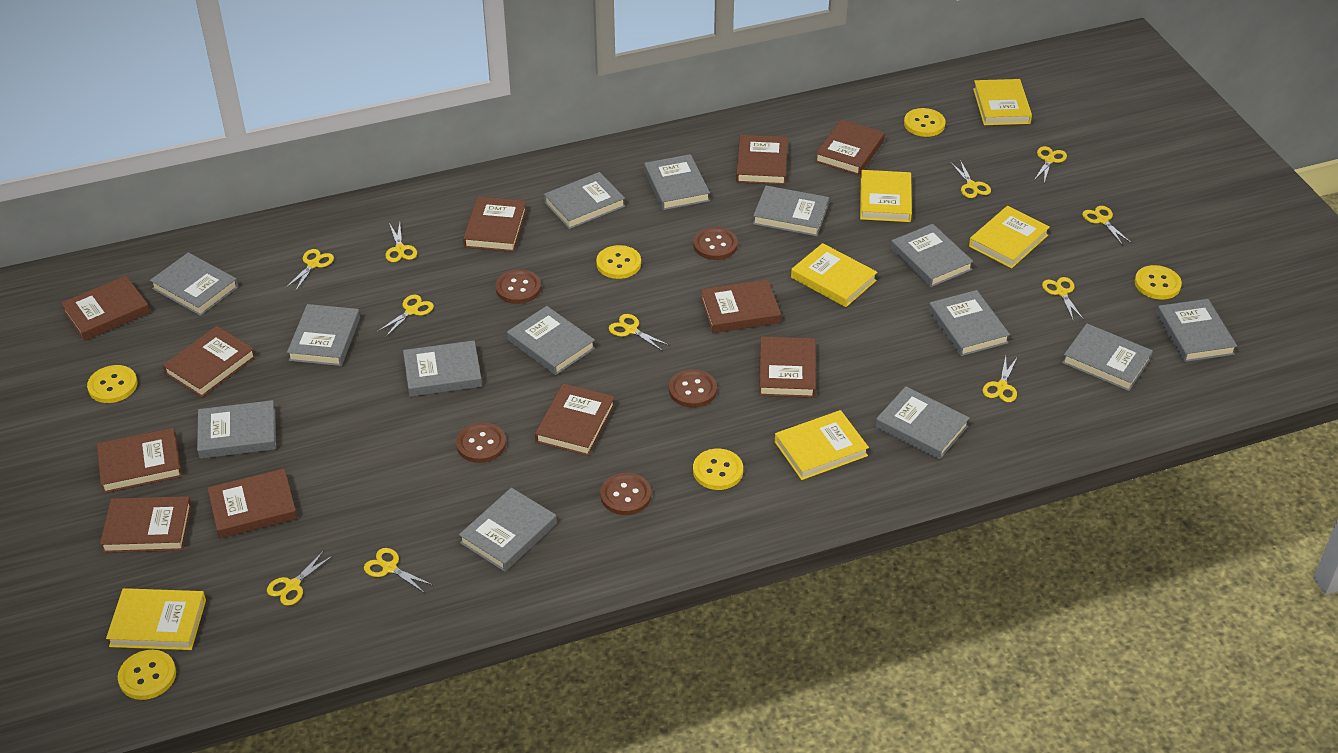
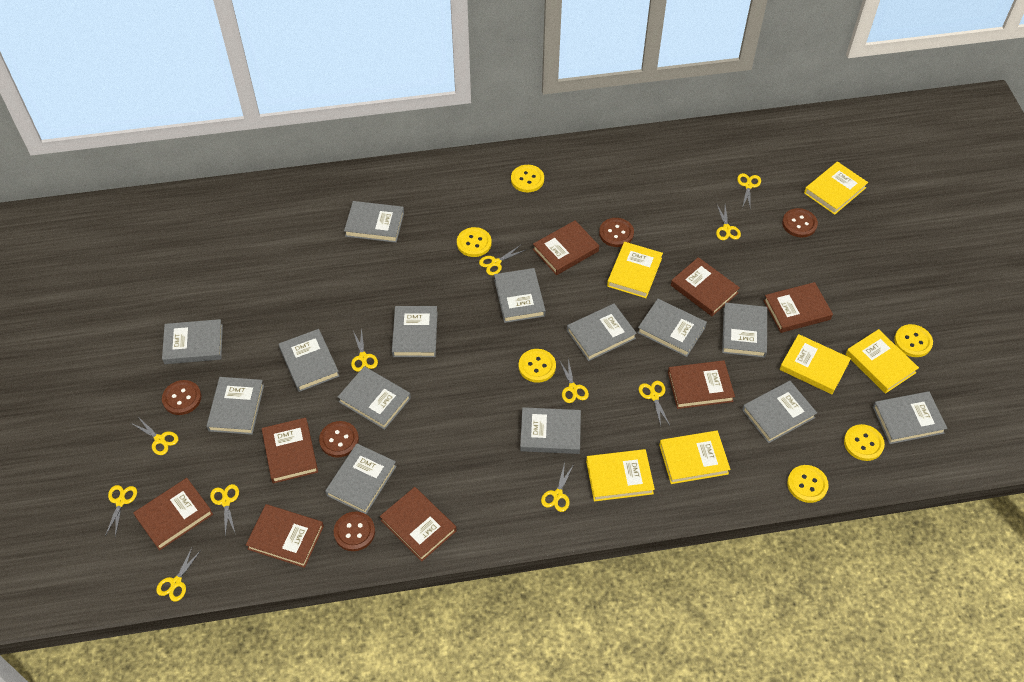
brown book: 11 -> 8

